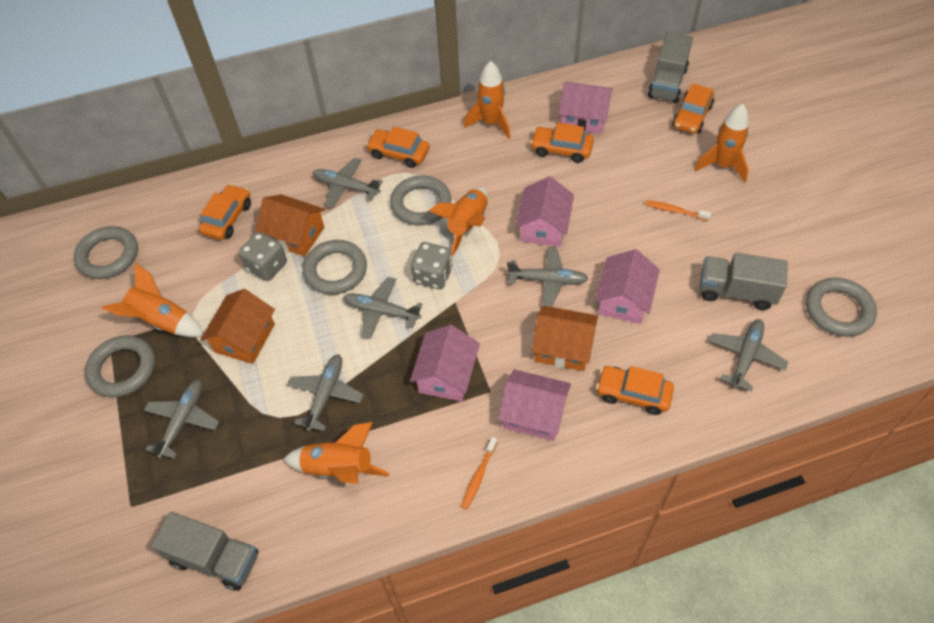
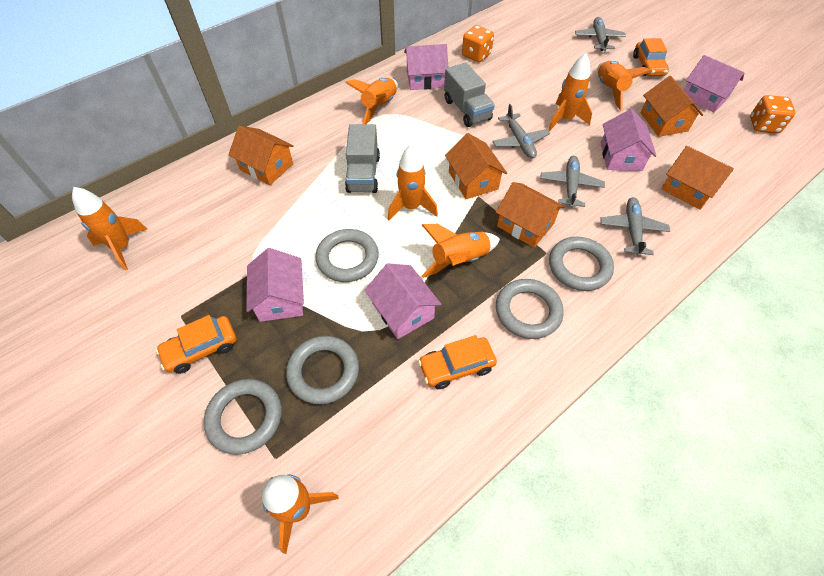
grey dice: 2 -> 0
grey plane: 6 -> 4
grey truck: 3 -> 2
orange car: 5 -> 3
orange dice: 0 -> 2
orange house: 3 -> 5
orange rocket: 5 -> 7
orange toothbrush: 2 -> 0

